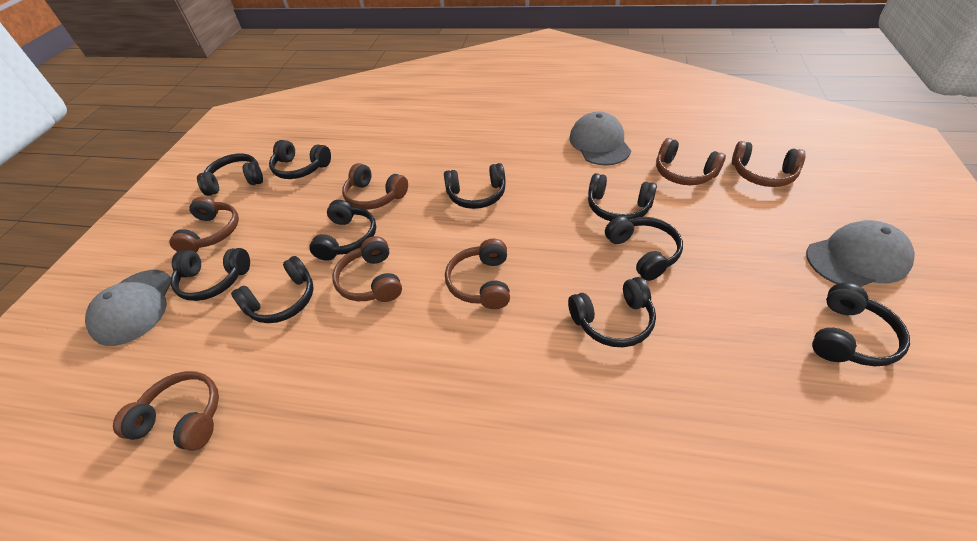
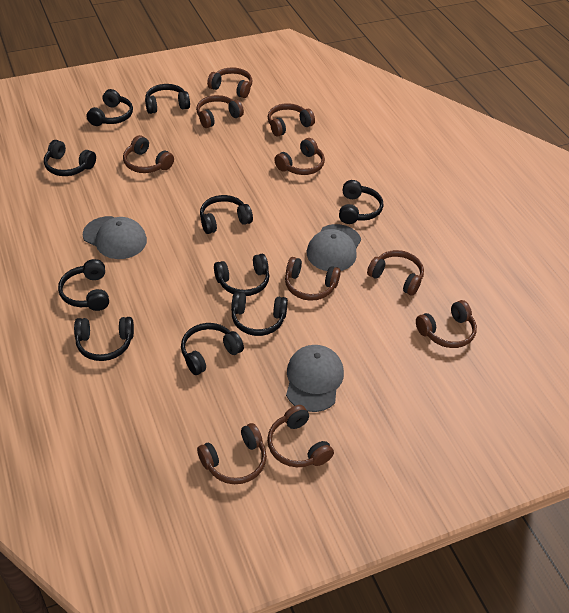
brown headphones: 7 -> 10

